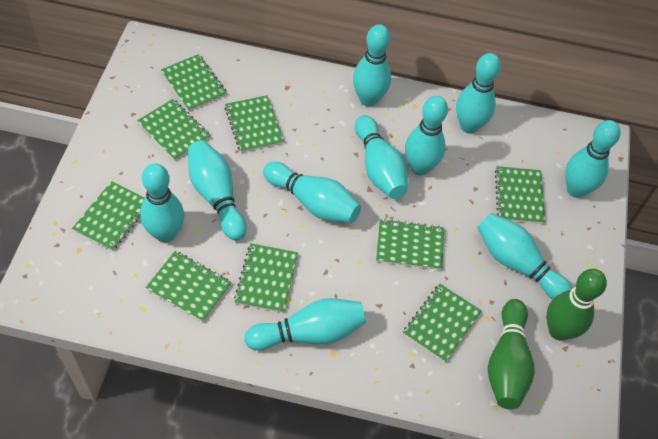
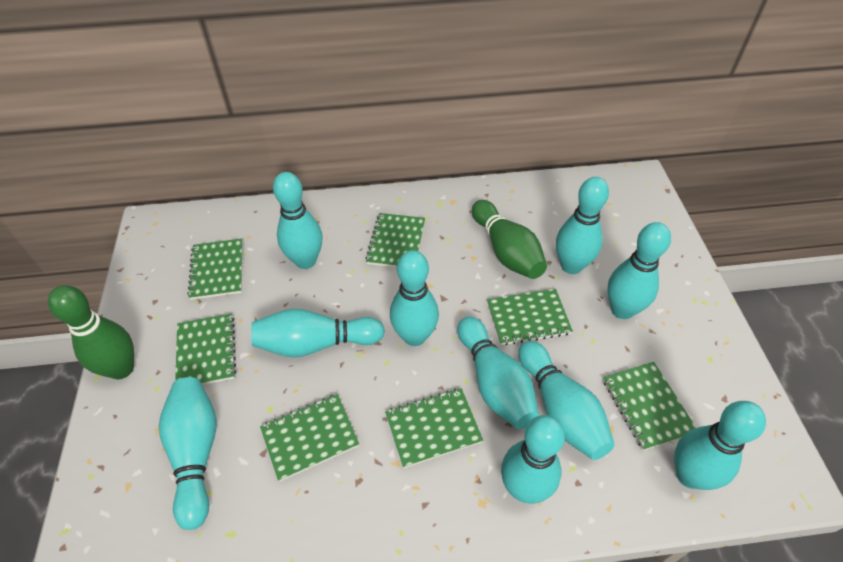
green notebook: 9 -> 7

